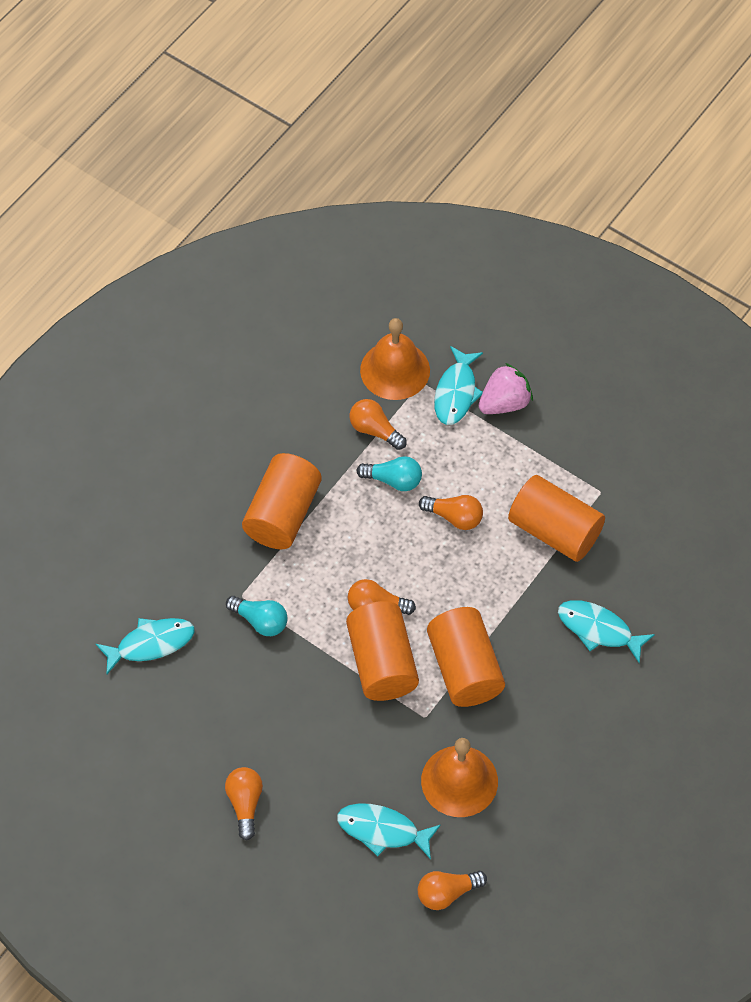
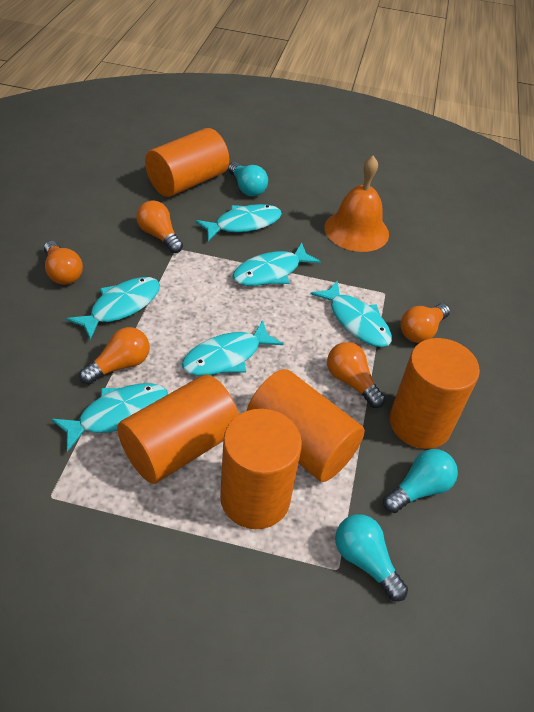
orange bell: 2 -> 1
orange cylinder: 4 -> 5
pink strawberry: 1 -> 0
turquoise fish: 4 -> 6
turquoise light bulb: 2 -> 3

